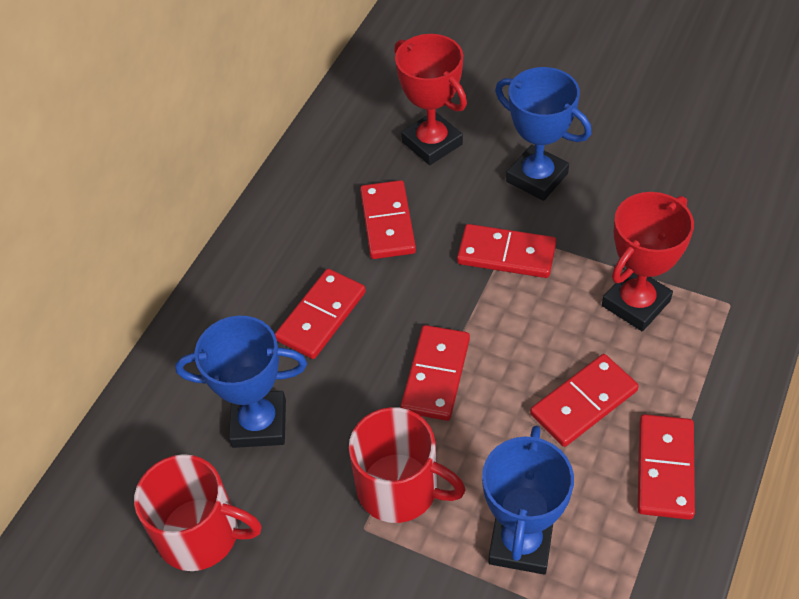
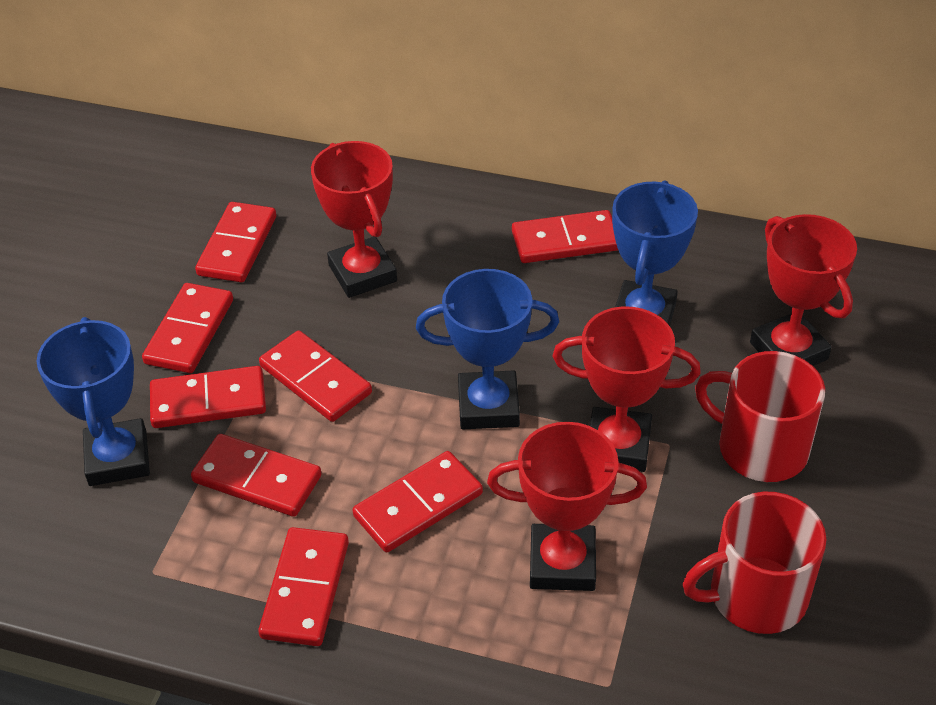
red domino: 6 -> 8
red trophy: 2 -> 4

